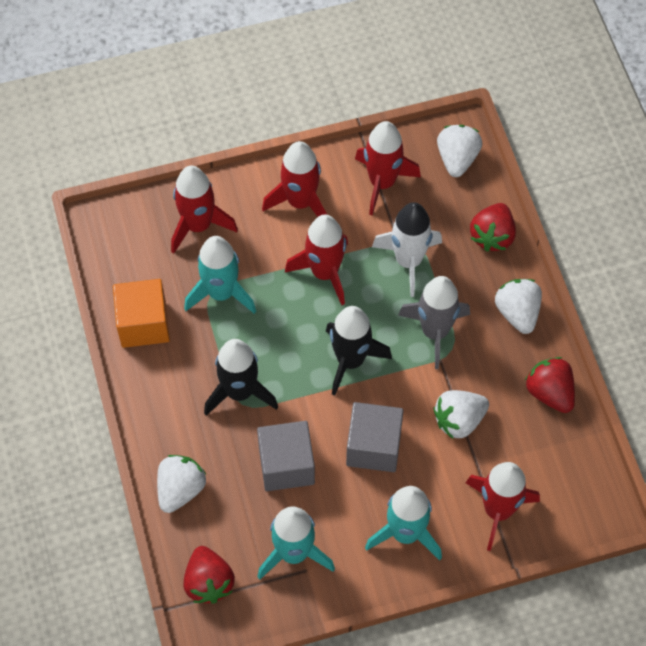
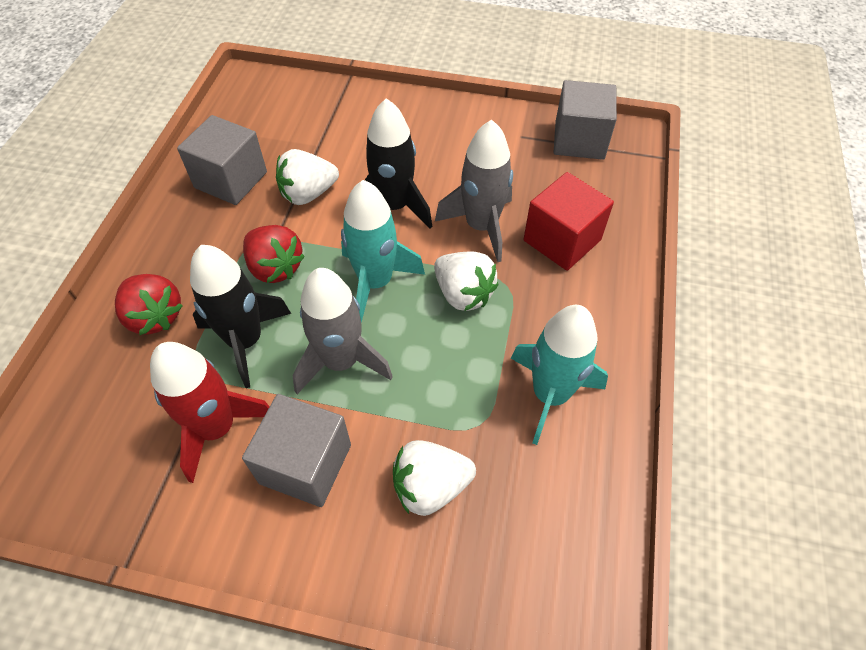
grey cube: 2 -> 3
grey rocket: 1 -> 2
orange cube: 1 -> 0
red cube: 0 -> 1
red rocket: 5 -> 1
red strawberry: 3 -> 2
turquoise rocket: 3 -> 2
white rocket: 1 -> 0
white strawberry: 4 -> 3

